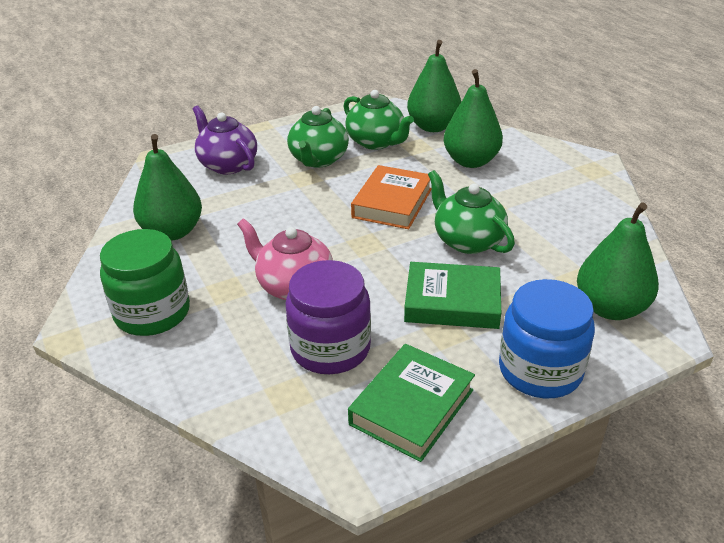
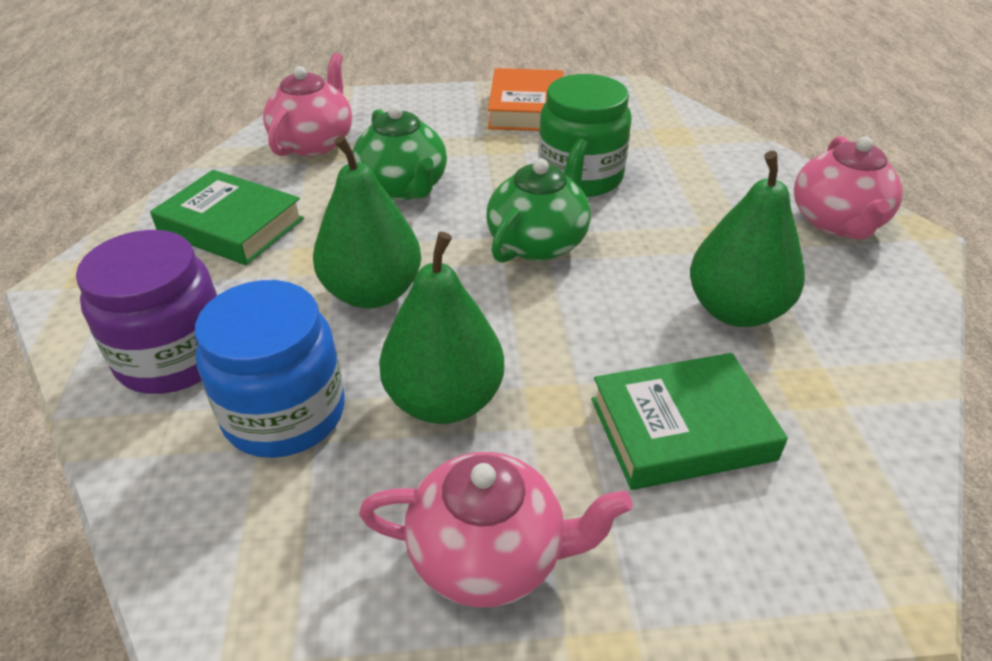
green pear: 4 -> 3
green teapot: 3 -> 2
pink teapot: 1 -> 3
purple teapot: 1 -> 0

